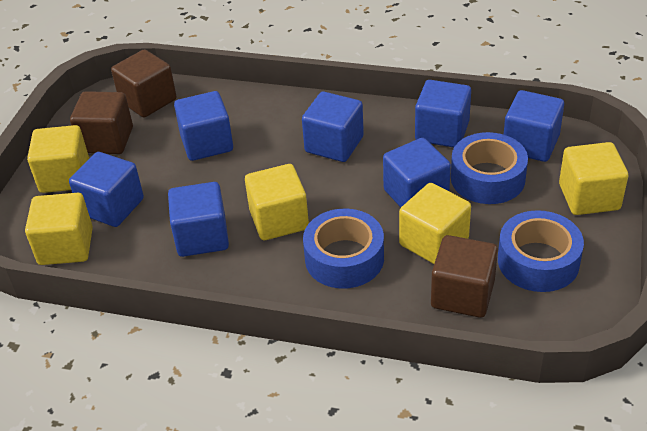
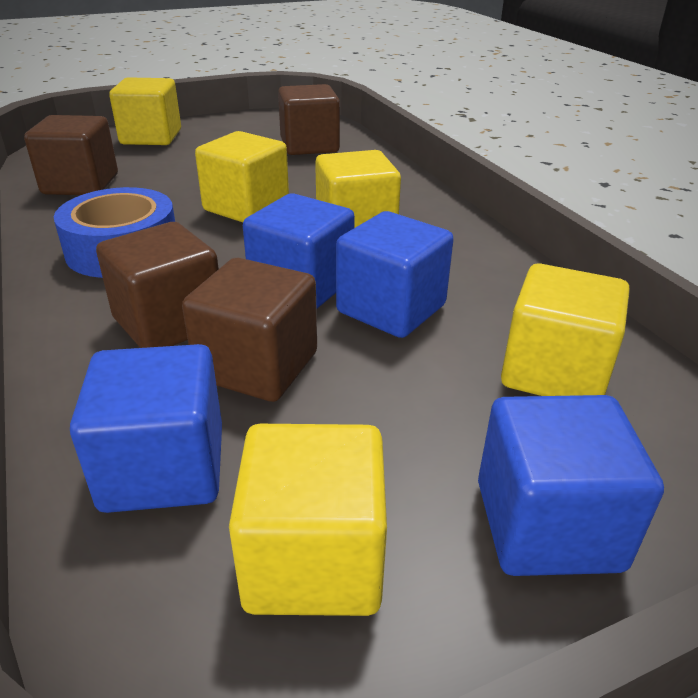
blue cube: 7 -> 4
blue tape: 3 -> 1
brown cube: 3 -> 4

